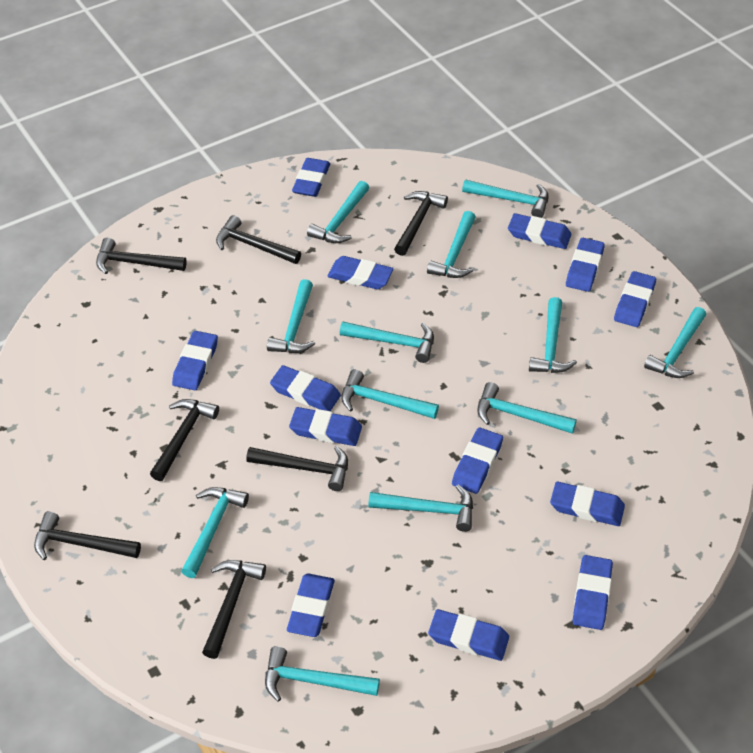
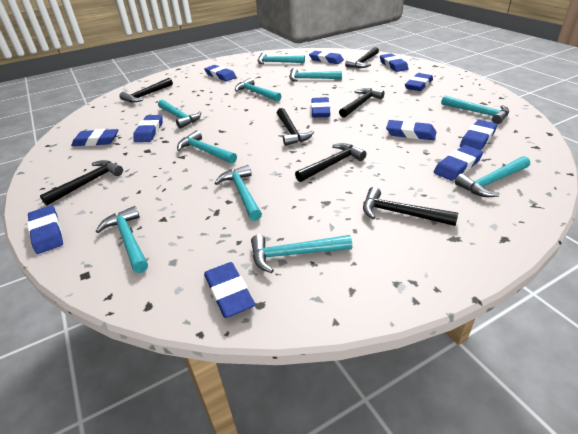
blue eraser: 13 -> 12
turquoise hammer: 12 -> 10

